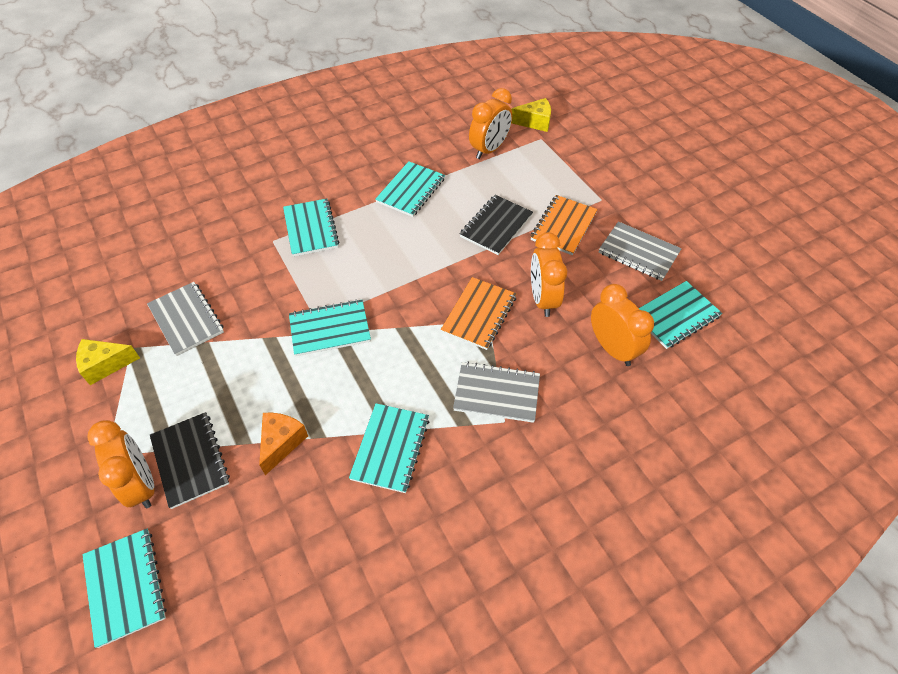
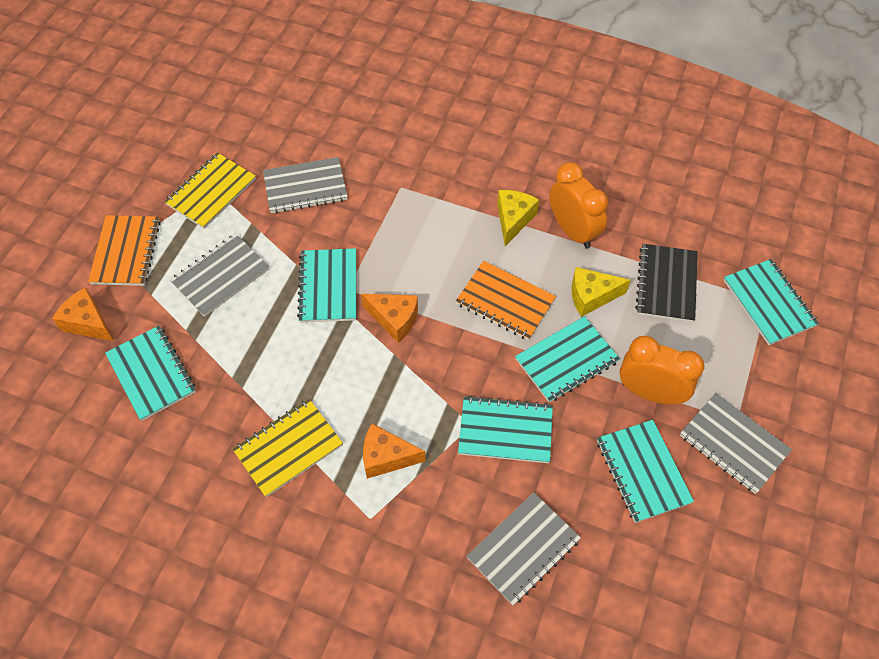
black notebook: 2 -> 1
grey notebook: 3 -> 4
orange cheese: 1 -> 3
orange clock: 4 -> 2
yellow notebook: 0 -> 2

